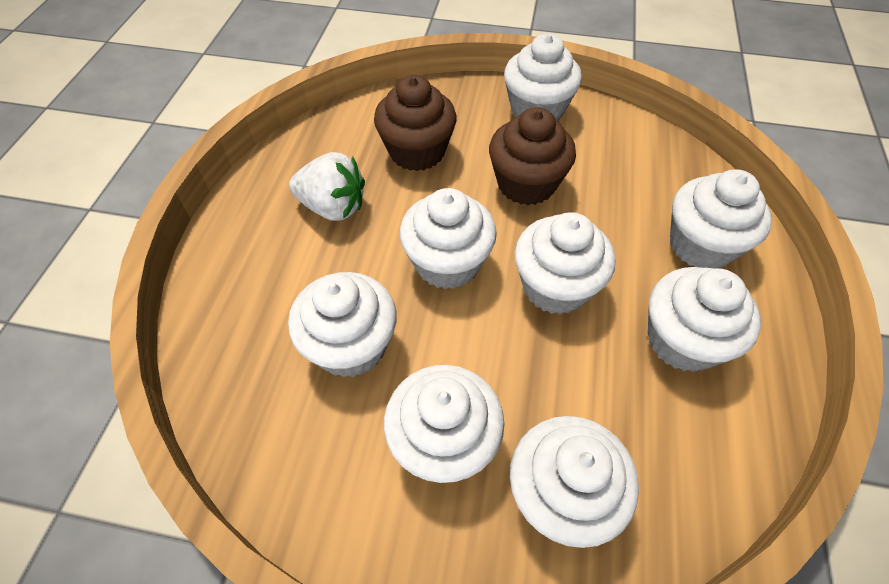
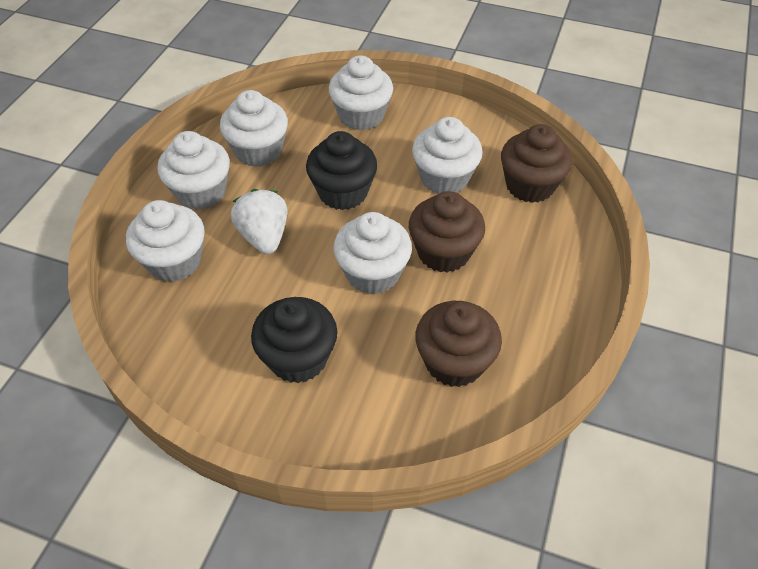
black cupcake: 0 -> 2
brown cupcake: 2 -> 3
white cupcake: 8 -> 6

